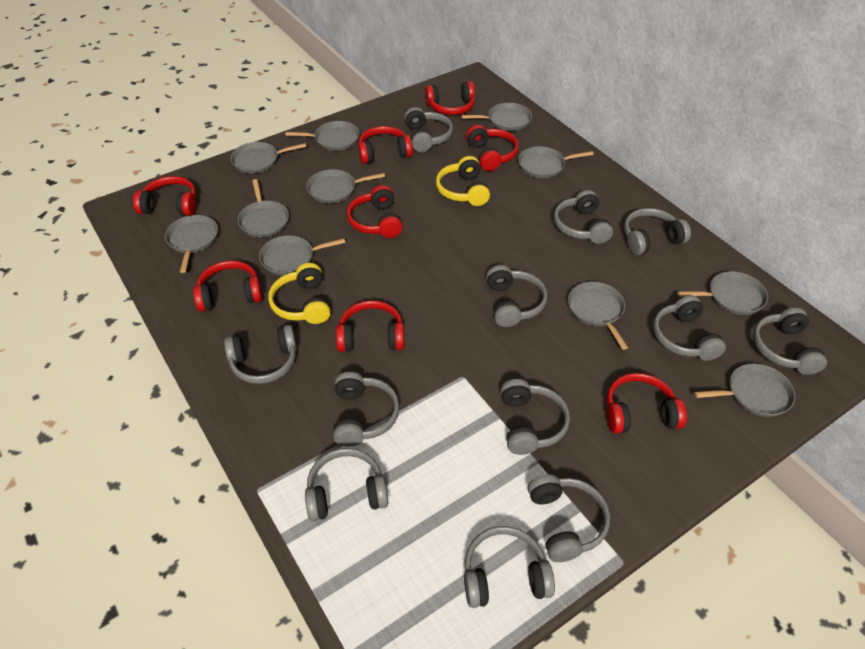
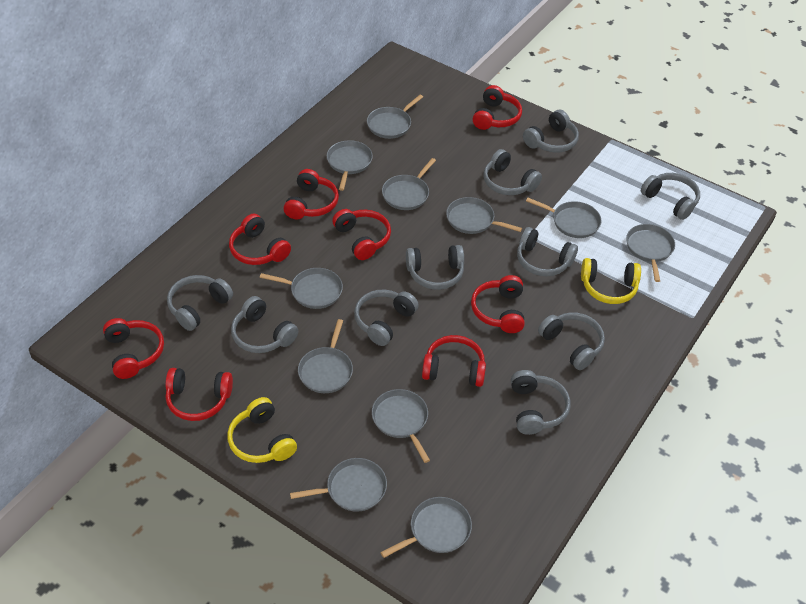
grey headphones: 12 -> 10

